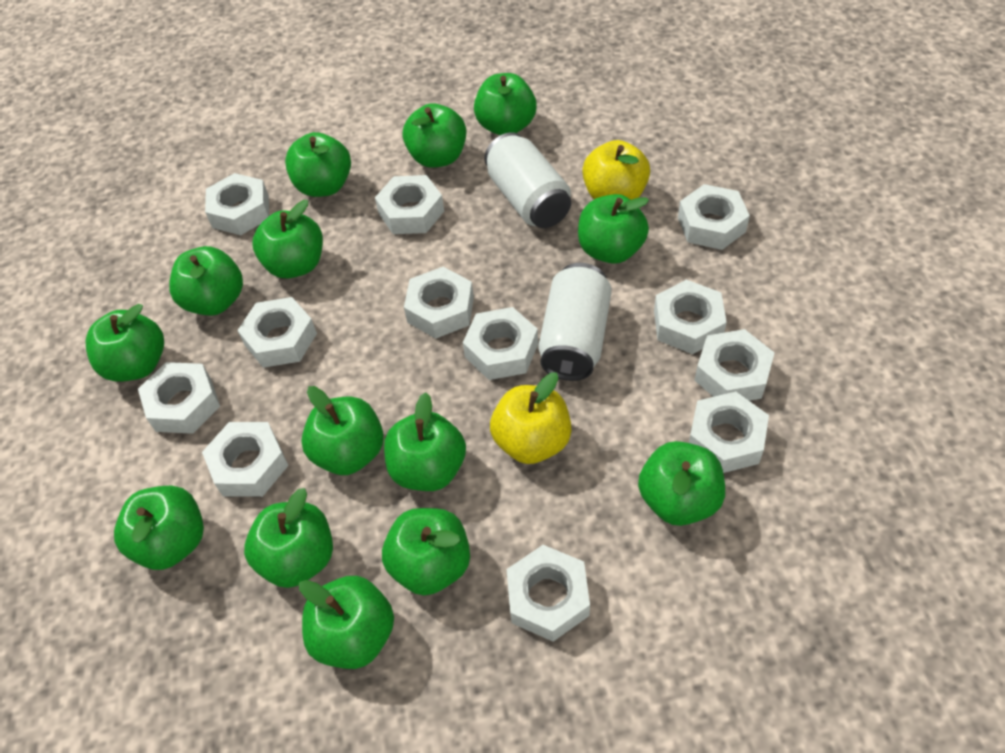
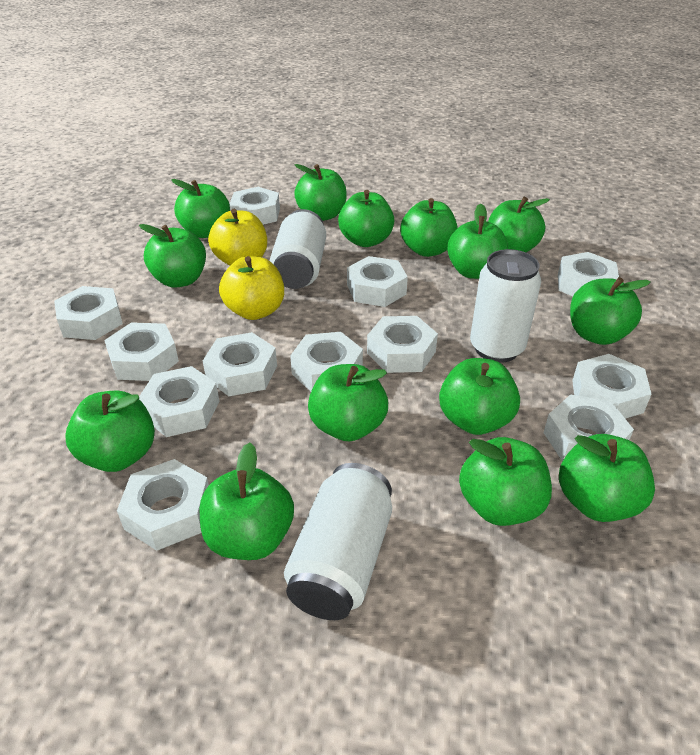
white can: 2 -> 3

